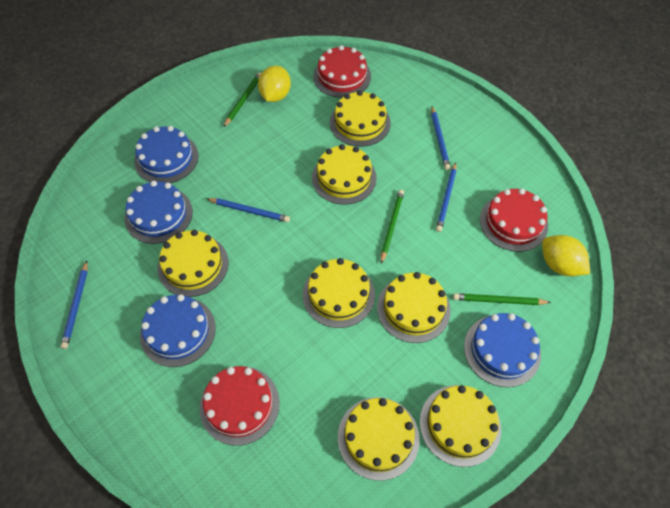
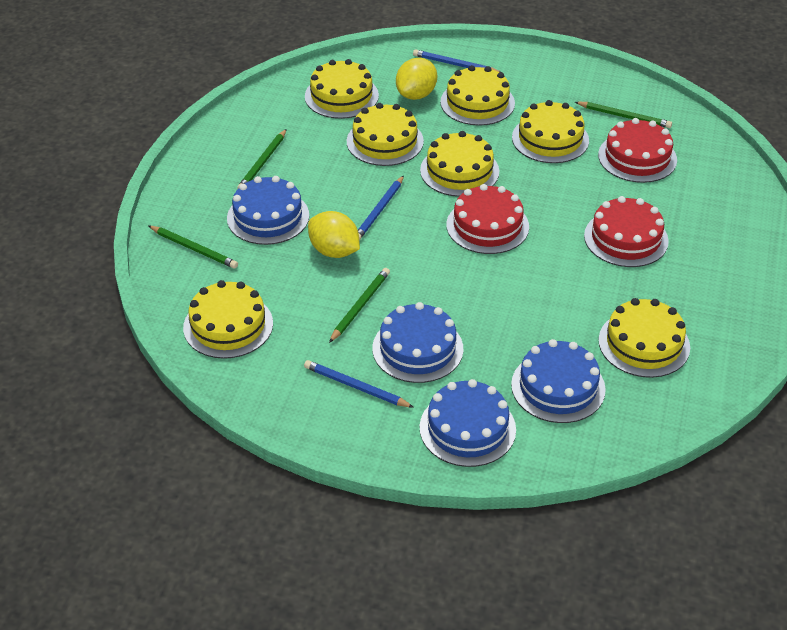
blue pencil: 4 -> 3
green pencil: 3 -> 4

